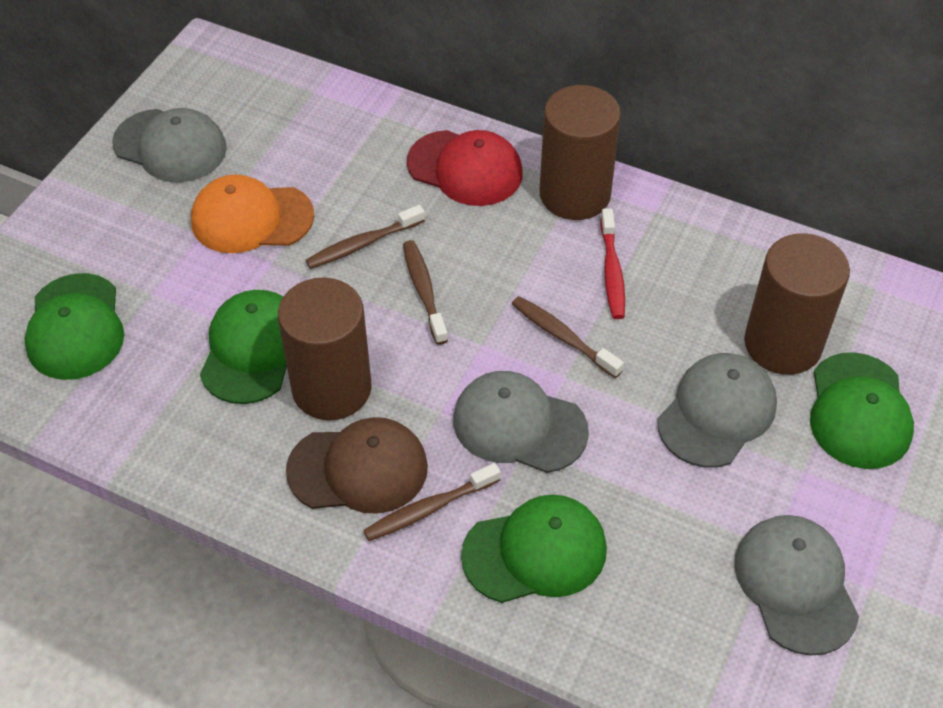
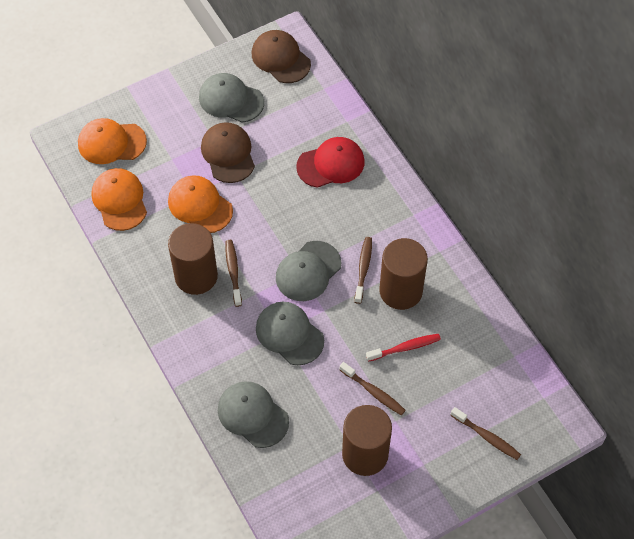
brown cap: 1 -> 2
green cap: 4 -> 0
orange cap: 1 -> 3

